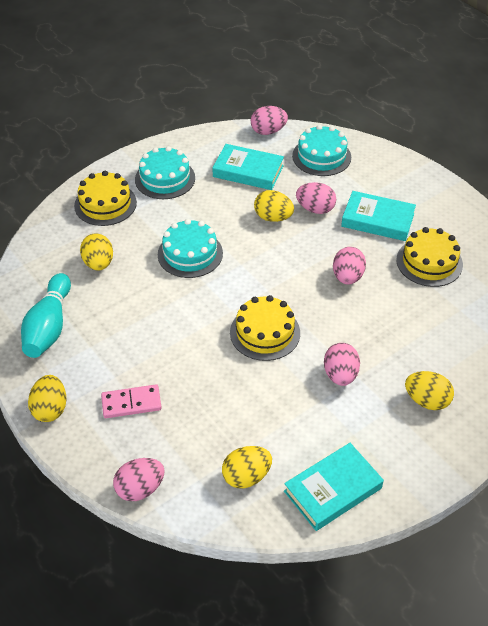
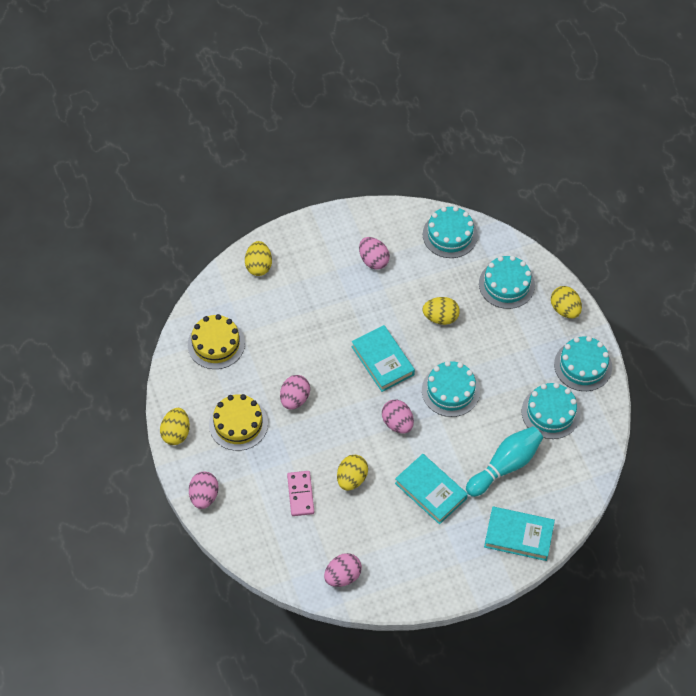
turquoise cake: 3 -> 5
yellow cake: 3 -> 2

